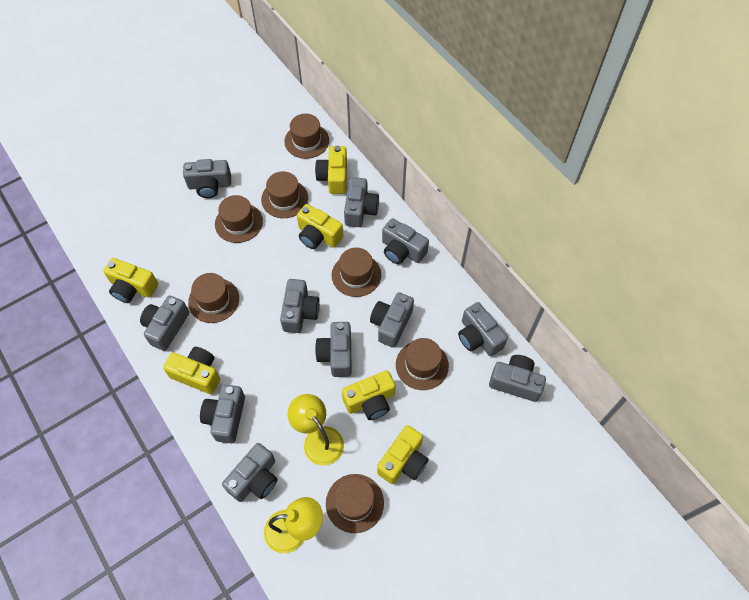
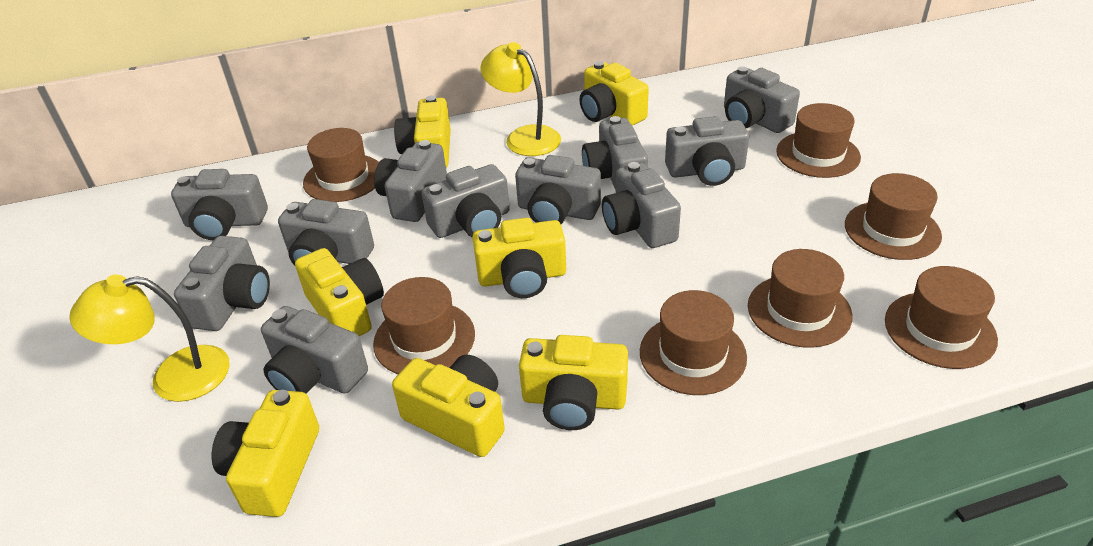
yellow camera: 6 -> 7

